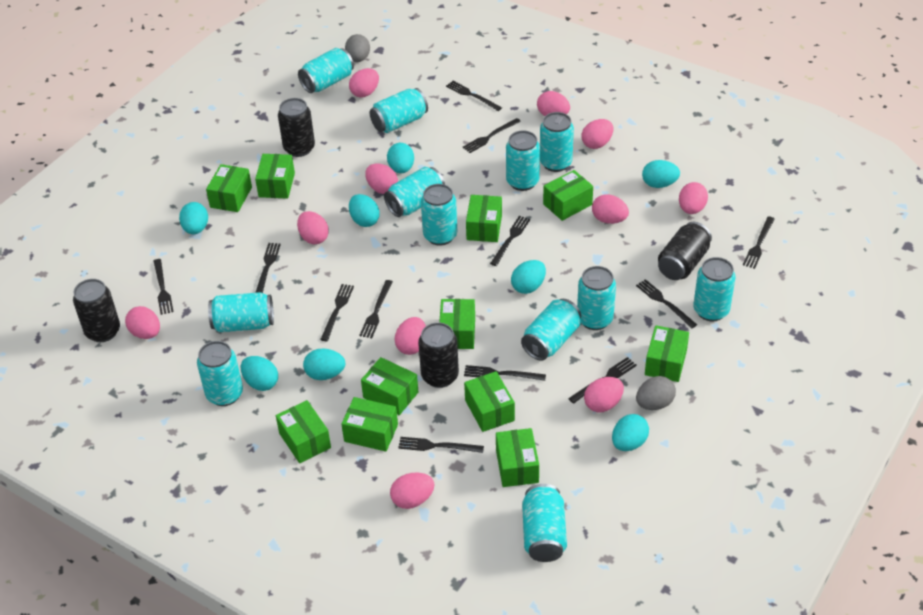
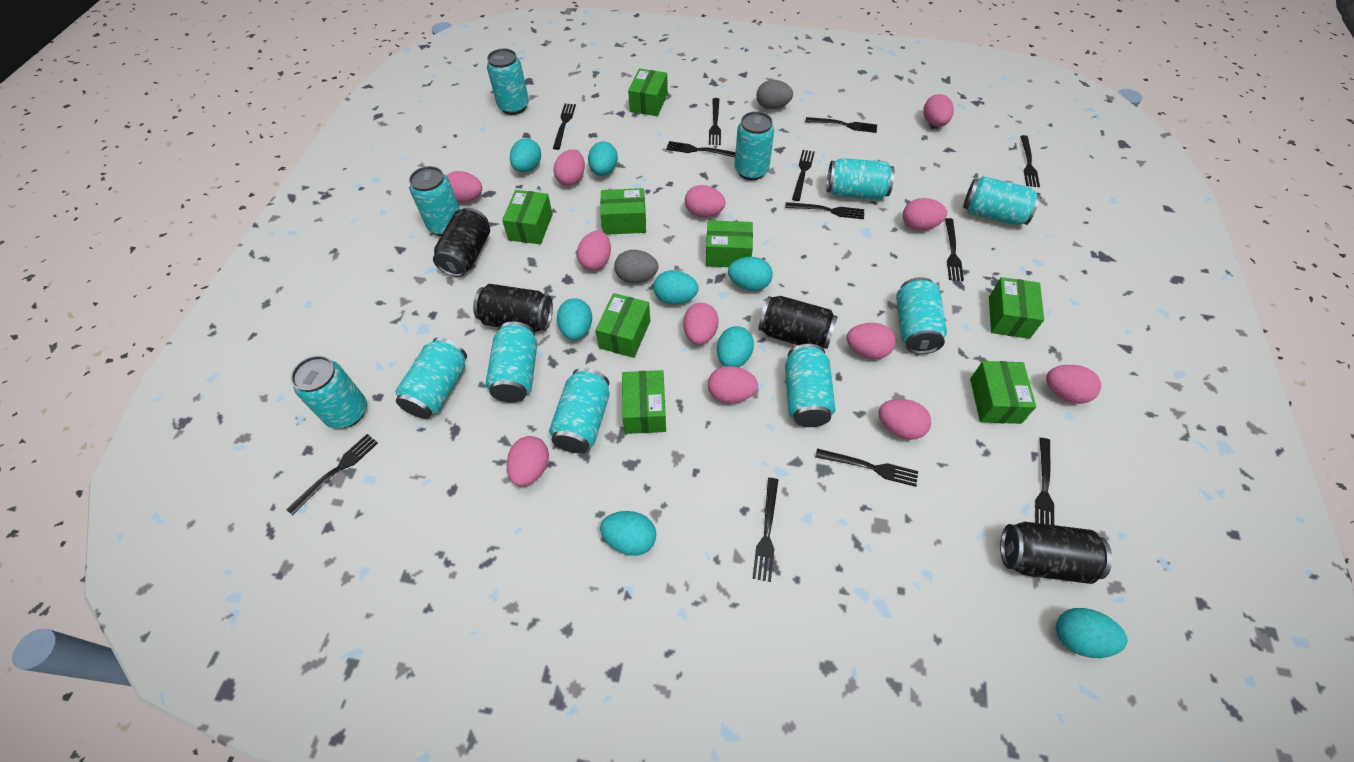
green box: 11 -> 8
pink egg: 11 -> 12
turquoise can: 12 -> 11

